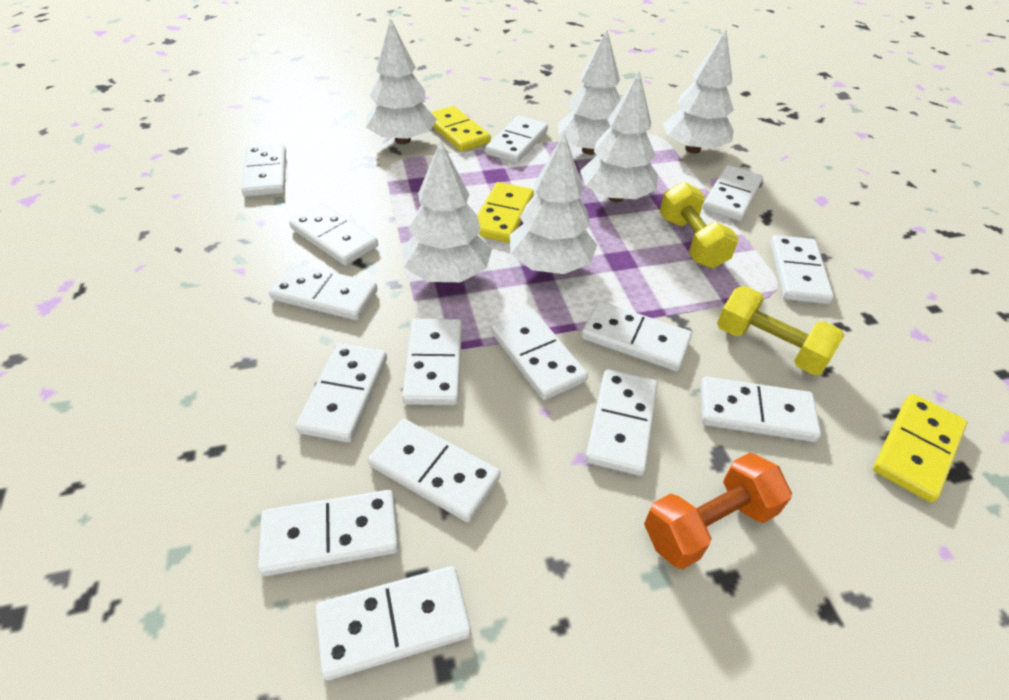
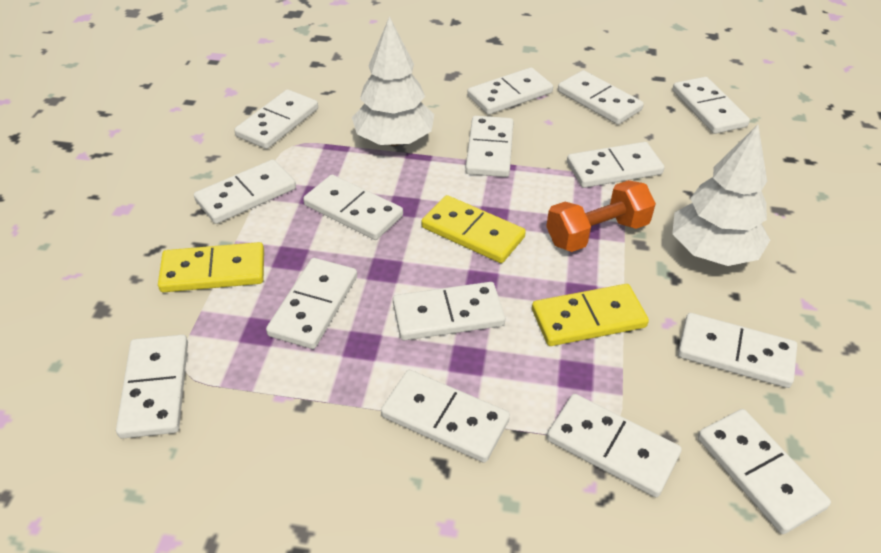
white tree: 6 -> 2
yellow dumbbell: 2 -> 0

